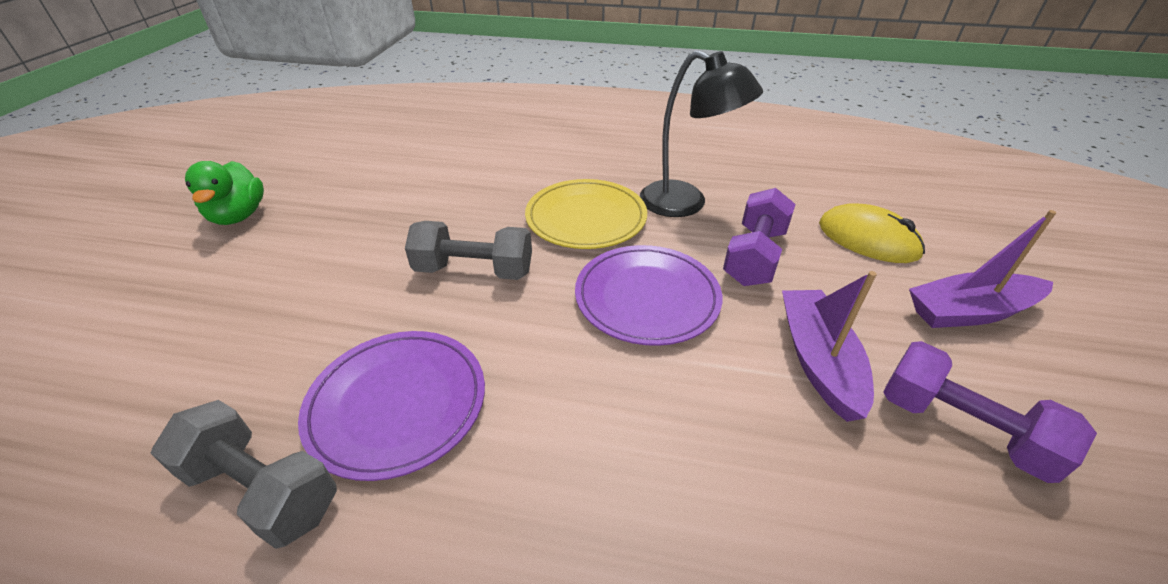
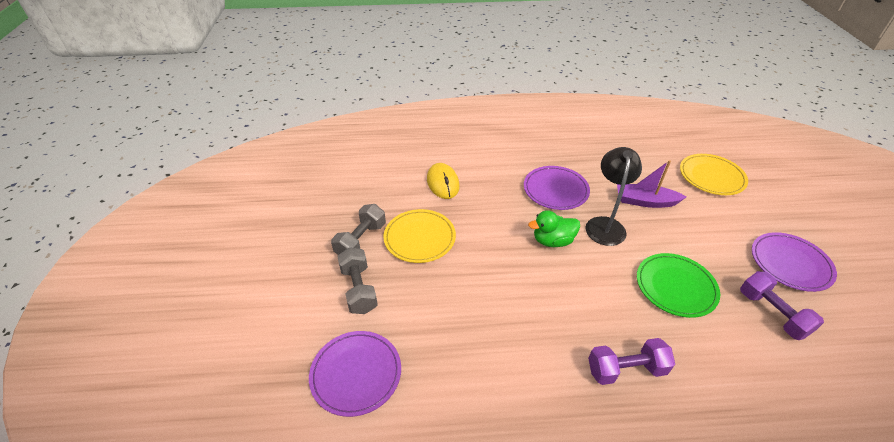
green plate: 0 -> 1
purple boat: 2 -> 1
purple plate: 2 -> 3
yellow plate: 1 -> 2

